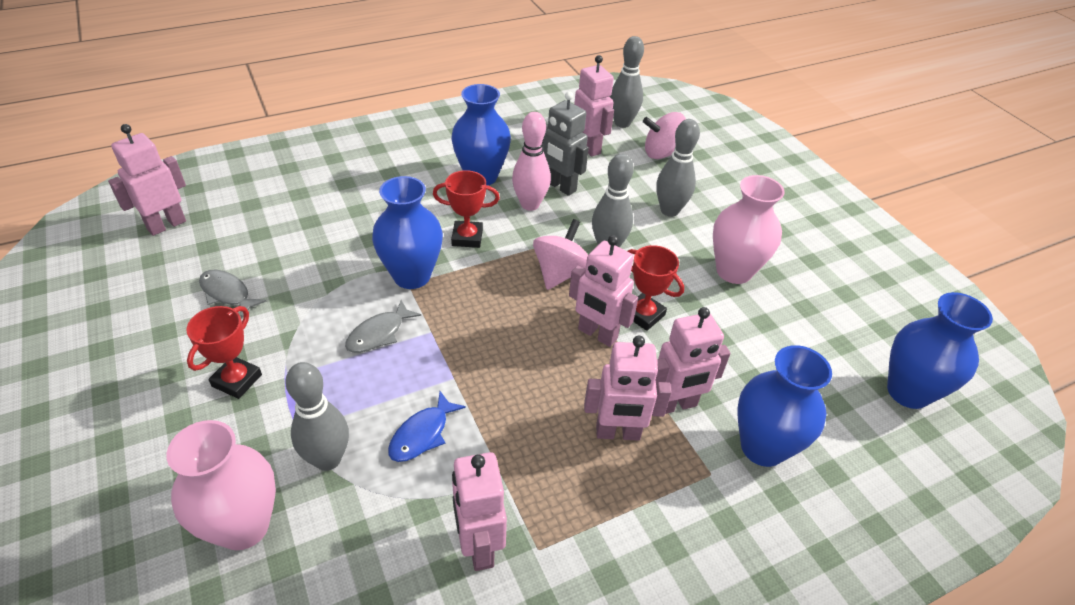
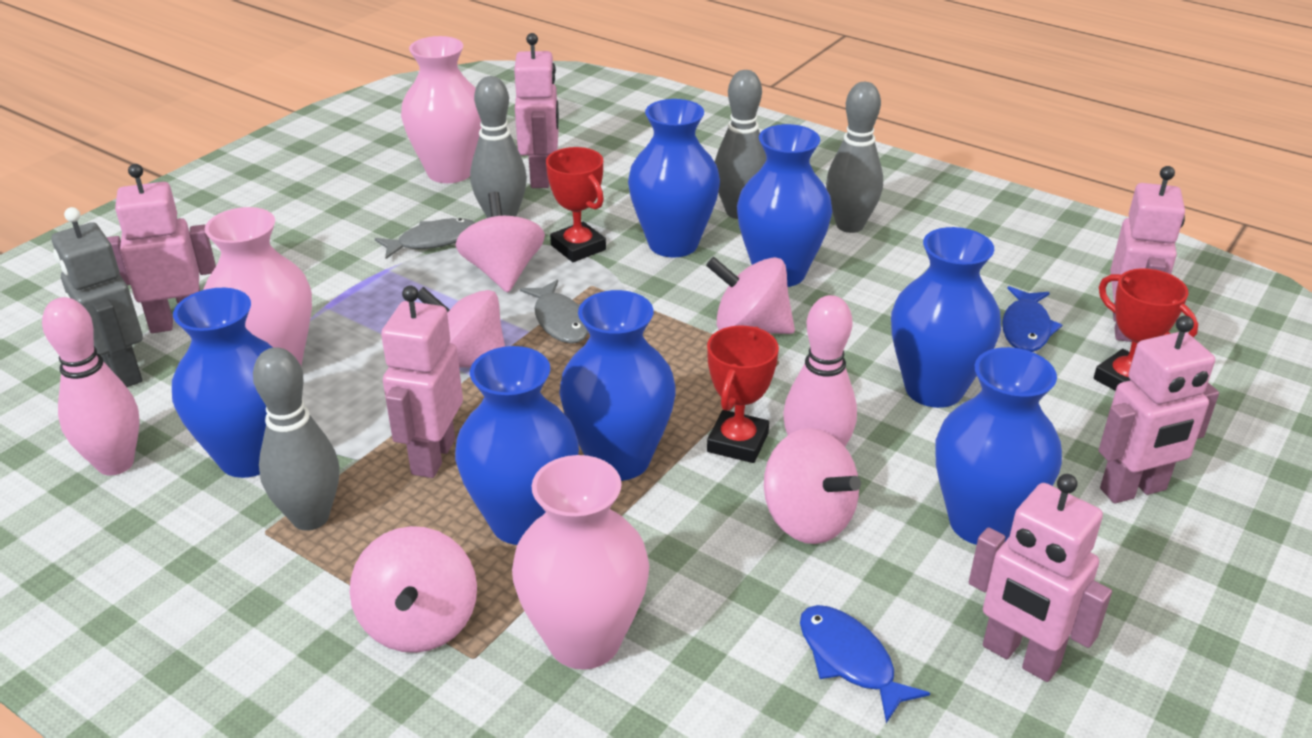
blue fish: 1 -> 2
blue vase: 4 -> 7
pink bowling pin: 1 -> 2
pink spinning top: 2 -> 5
pink vase: 2 -> 3

